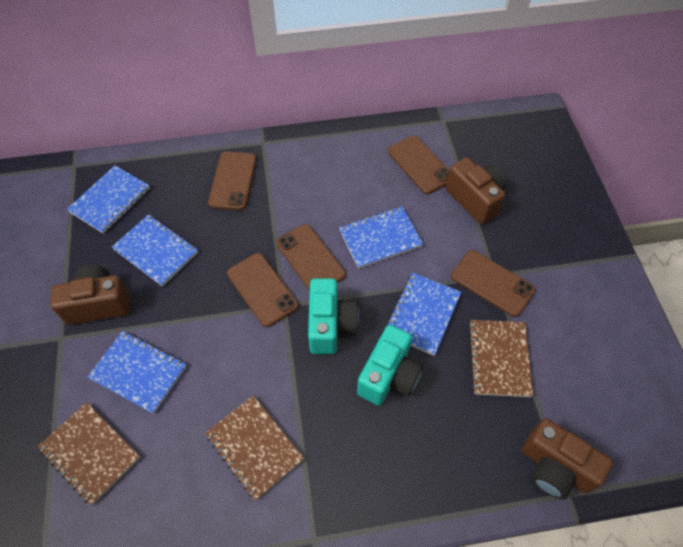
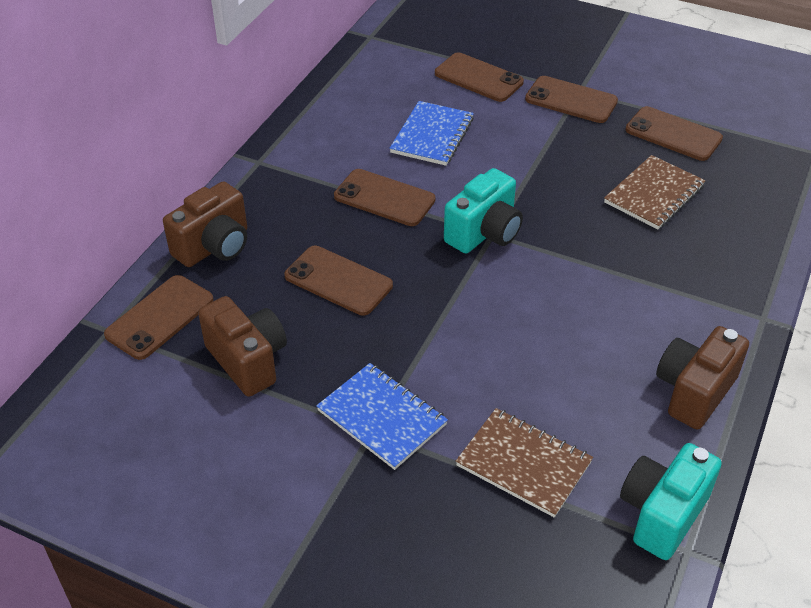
blue notebook: 5 -> 2
brown notebook: 3 -> 2
brown phone: 5 -> 6

